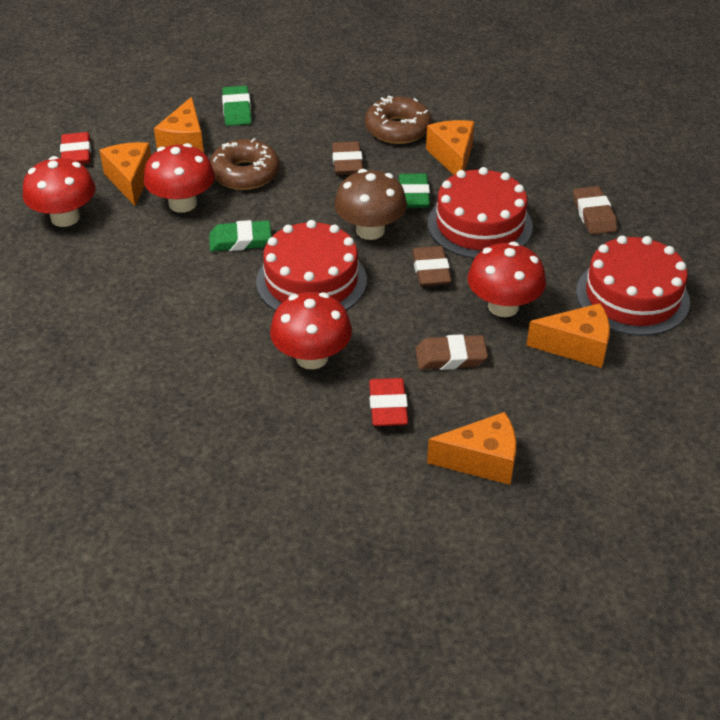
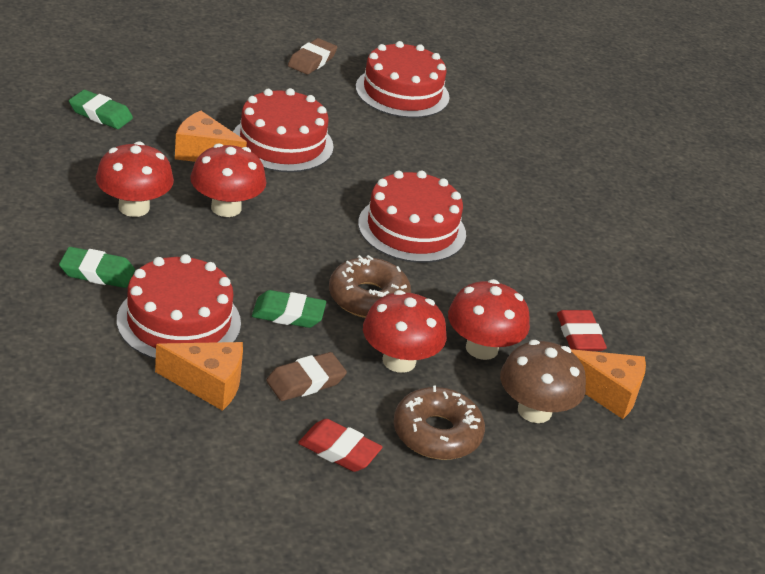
brown eraser: 4 -> 2
orange cheese: 5 -> 3
red cake: 3 -> 4

